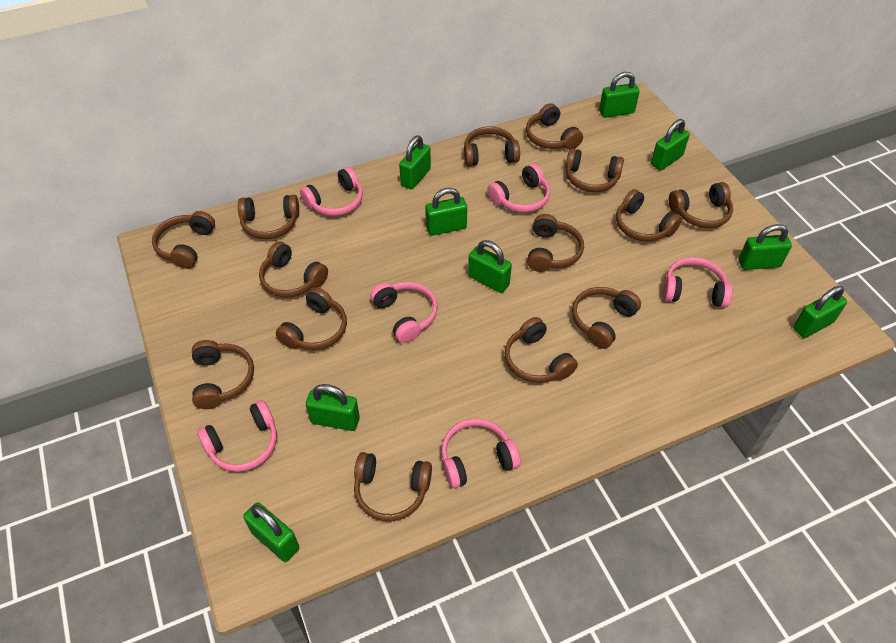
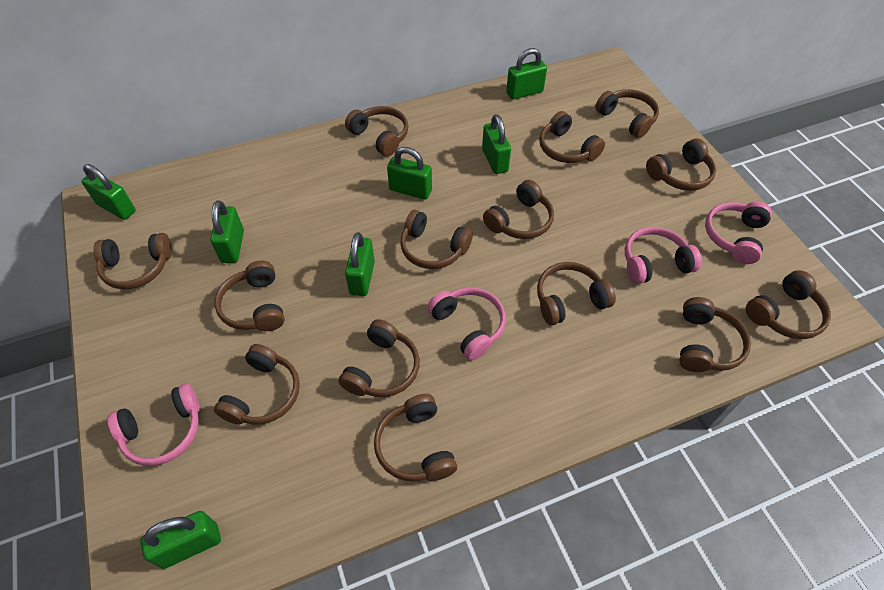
green padlock: 9 -> 7
pink headphones: 6 -> 4

